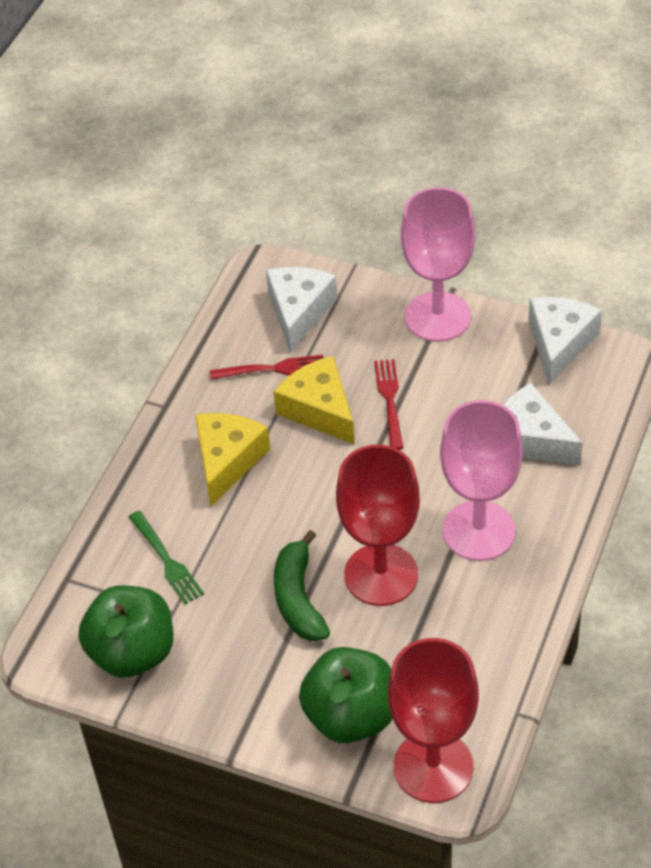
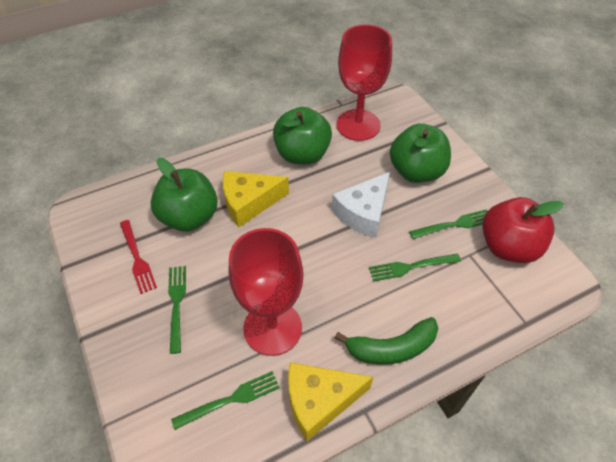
green apple: 2 -> 3
green fork: 1 -> 4
pink goblet: 2 -> 0
red apple: 0 -> 1
red fork: 2 -> 1
white cheese: 3 -> 1

